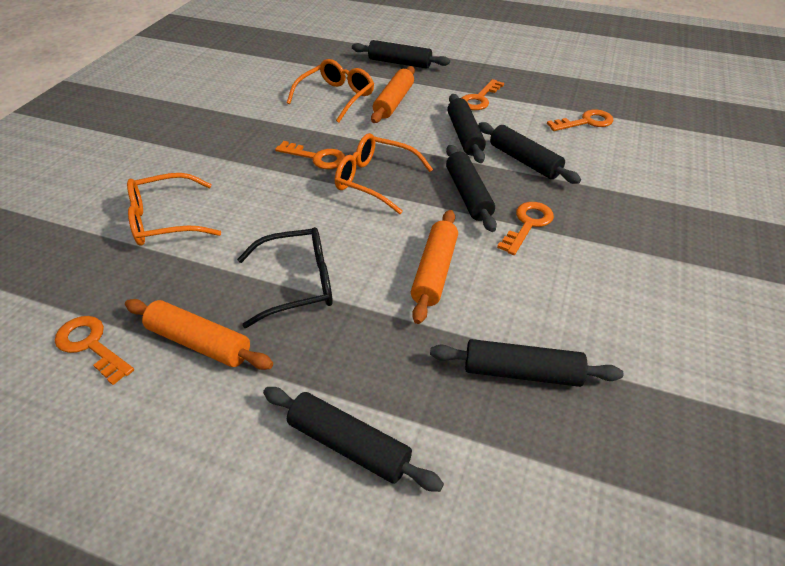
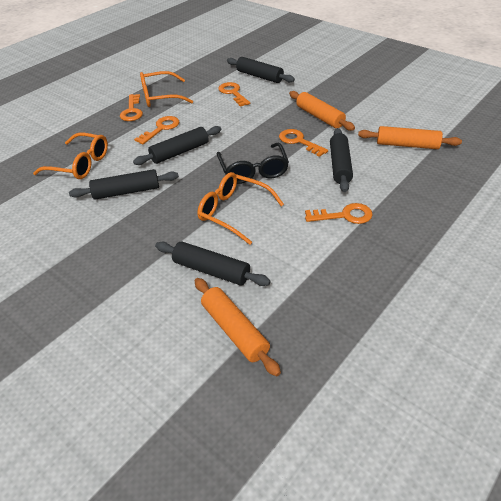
black rolling pin: 6 -> 5

